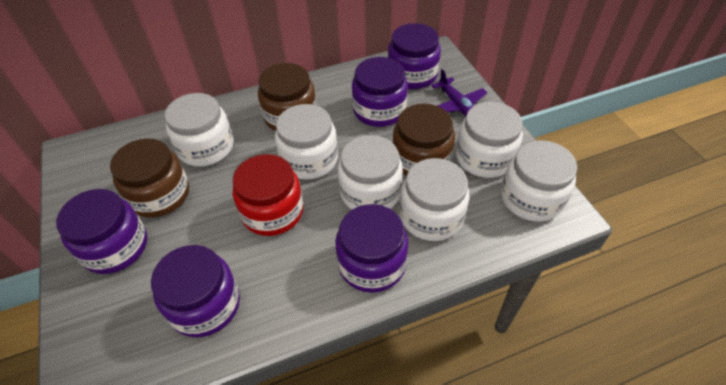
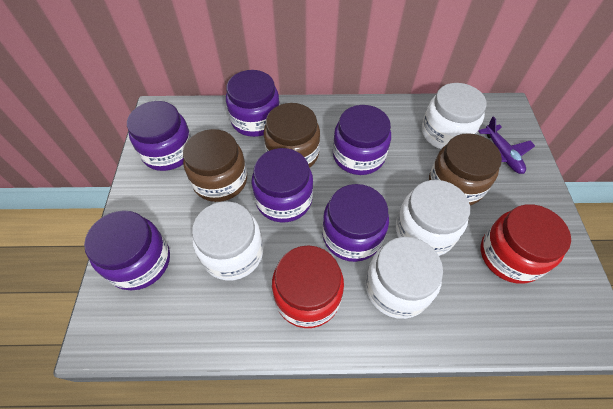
purple jar: 5 -> 6
red jar: 1 -> 2
white jar: 6 -> 4

